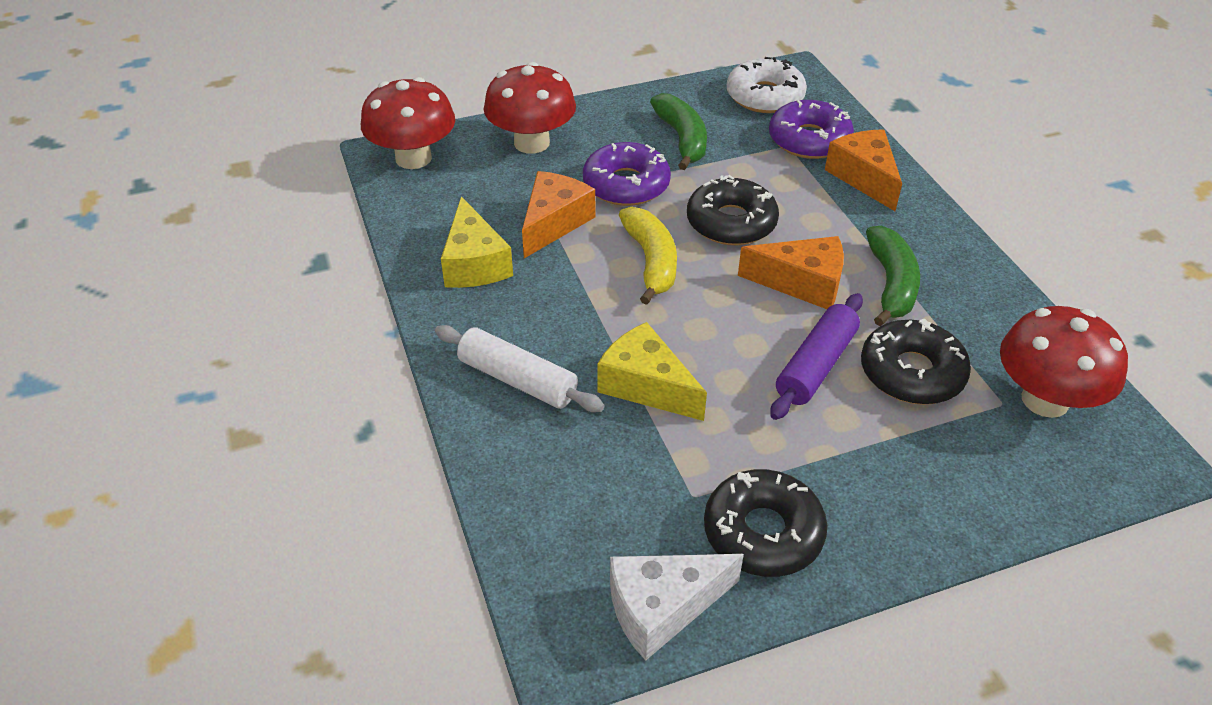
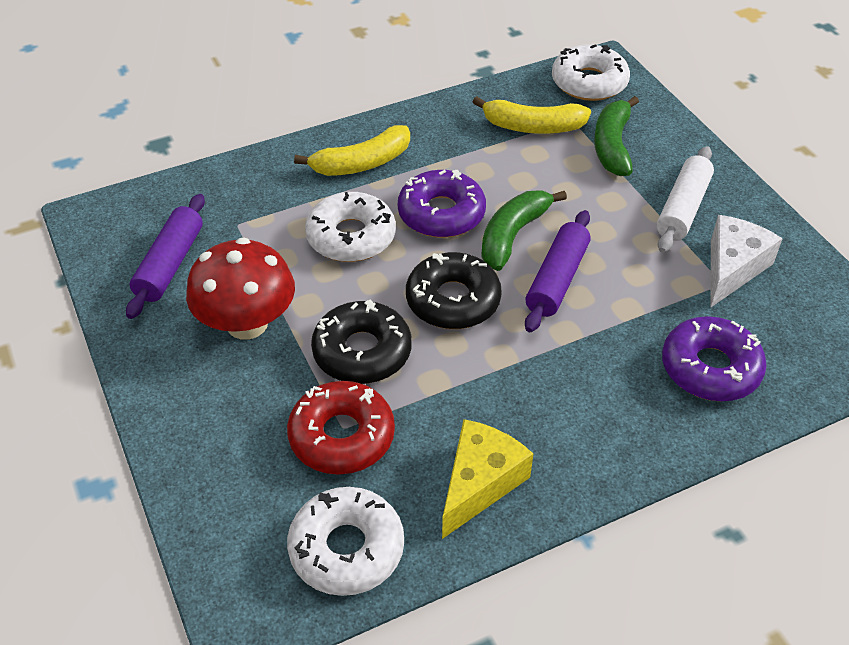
black donut: 3 -> 2
orange cheese: 3 -> 0
purple rolling pin: 1 -> 2
red donut: 0 -> 1
red mushroom: 3 -> 1
white donut: 1 -> 3
yellow banana: 1 -> 2
yellow cheese: 2 -> 1

